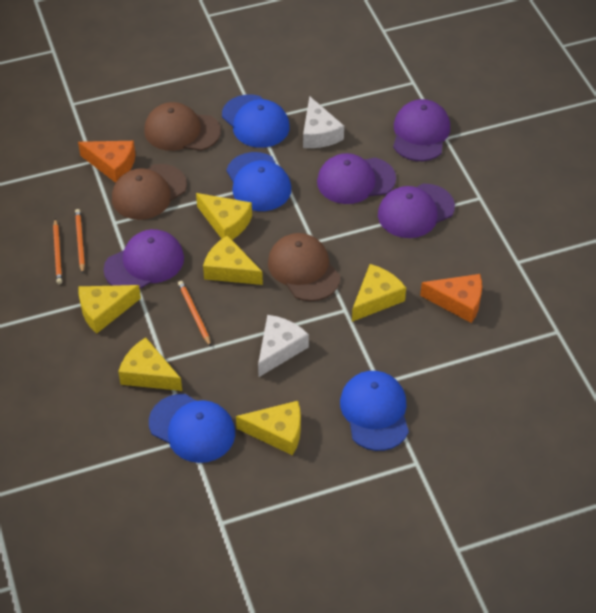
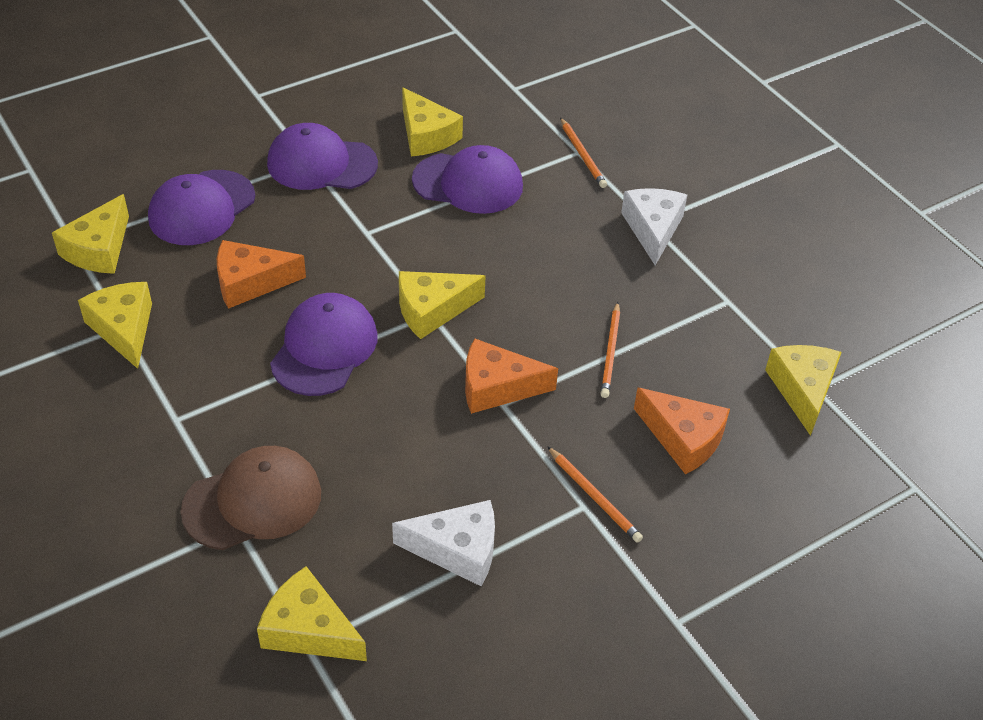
blue cap: 4 -> 0
brown cap: 3 -> 1
orange cheese: 2 -> 3

